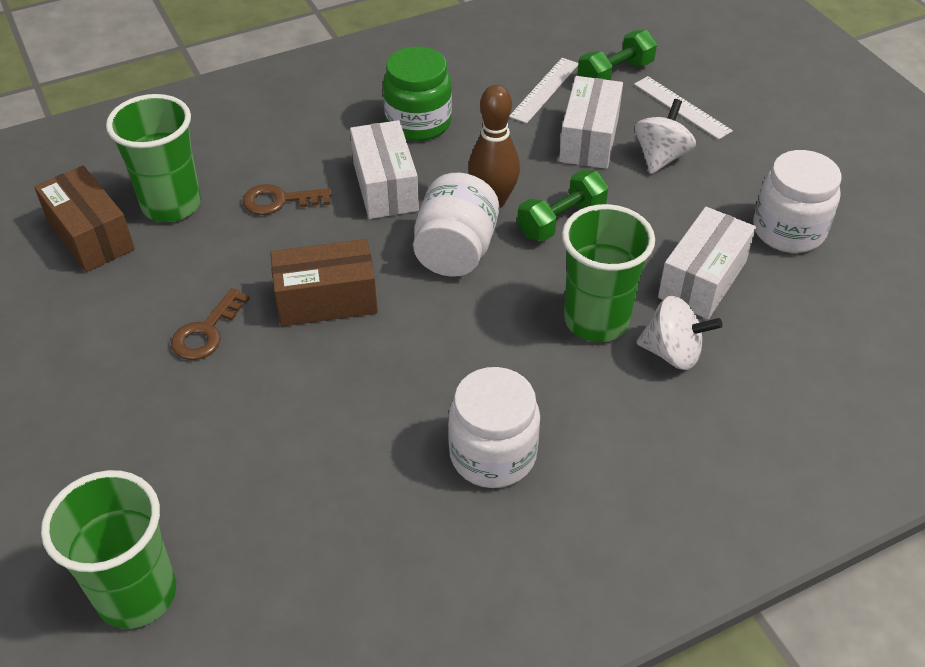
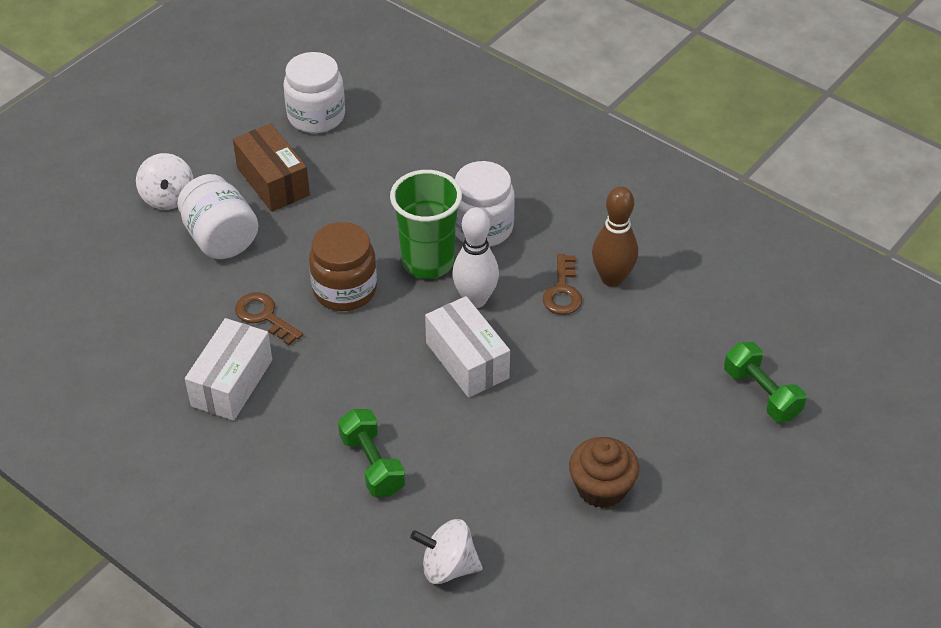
brown box: 2 -> 1
brown cupcake: 0 -> 1
brown jar: 0 -> 1
green cup: 3 -> 1
green jar: 1 -> 0
white bowling pin: 0 -> 1
white box: 3 -> 2
white ruler: 2 -> 0

